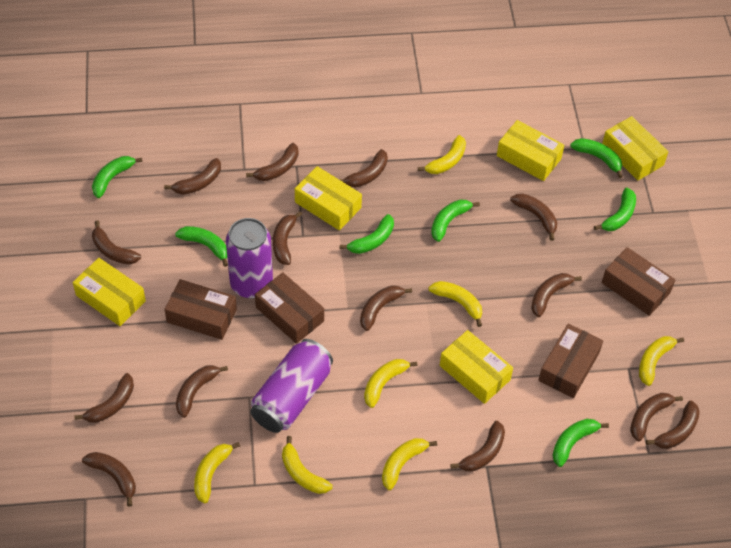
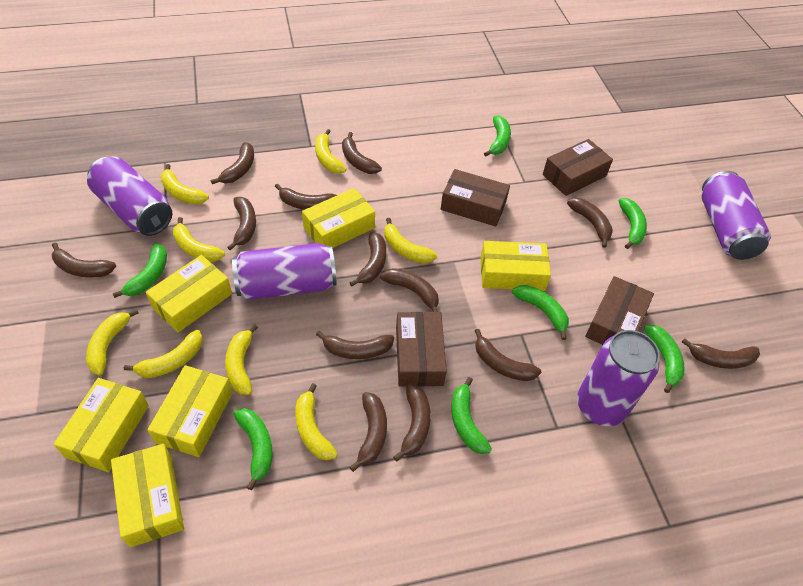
brown banana: 14 -> 13
purple can: 2 -> 4
yellow banana: 7 -> 8
yellow box: 5 -> 6

